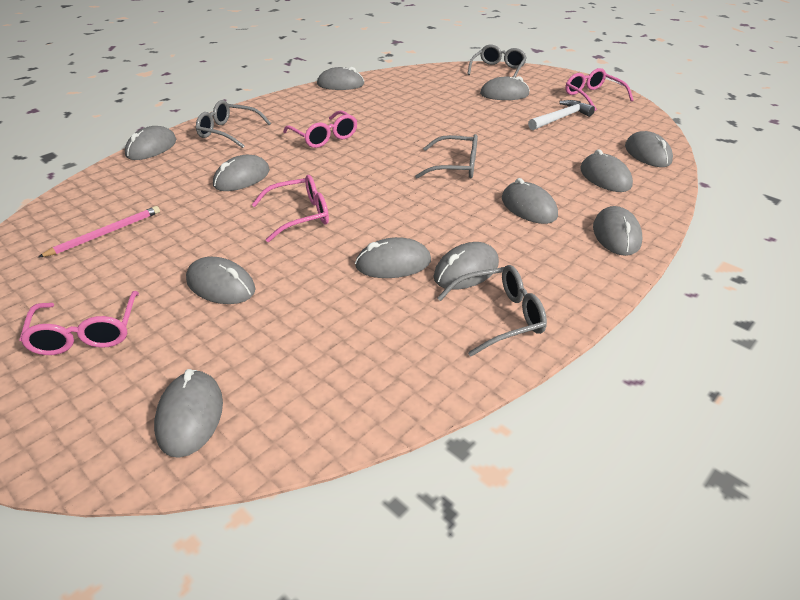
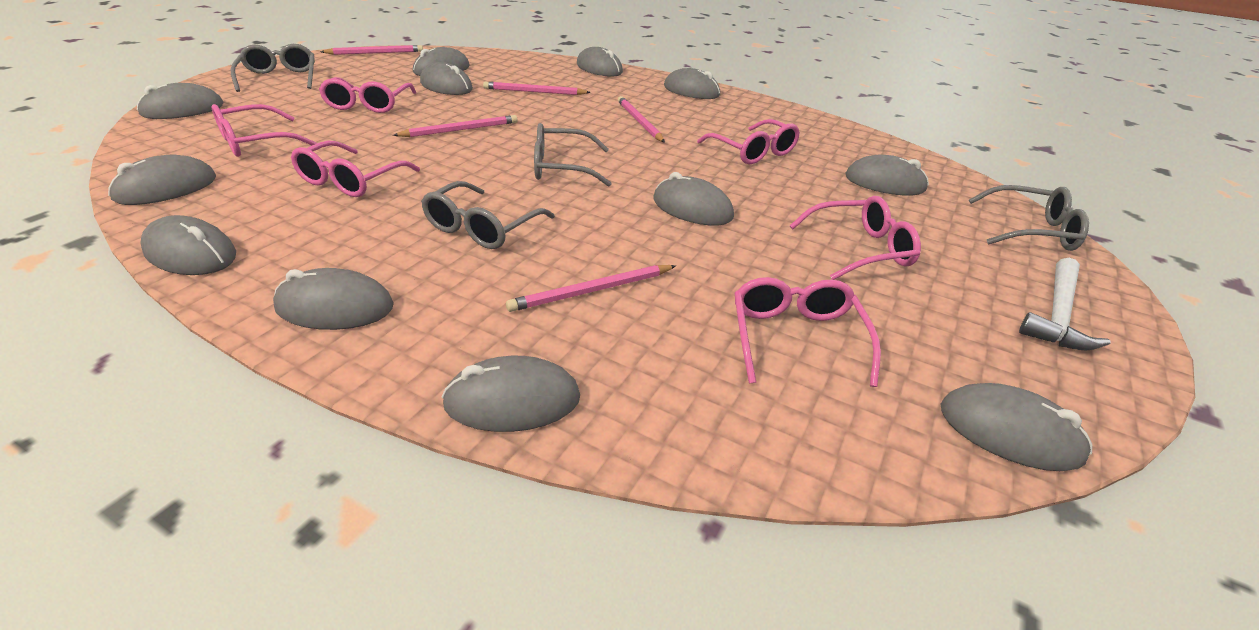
pink glasses: 4 -> 6
pink pencil: 1 -> 5

